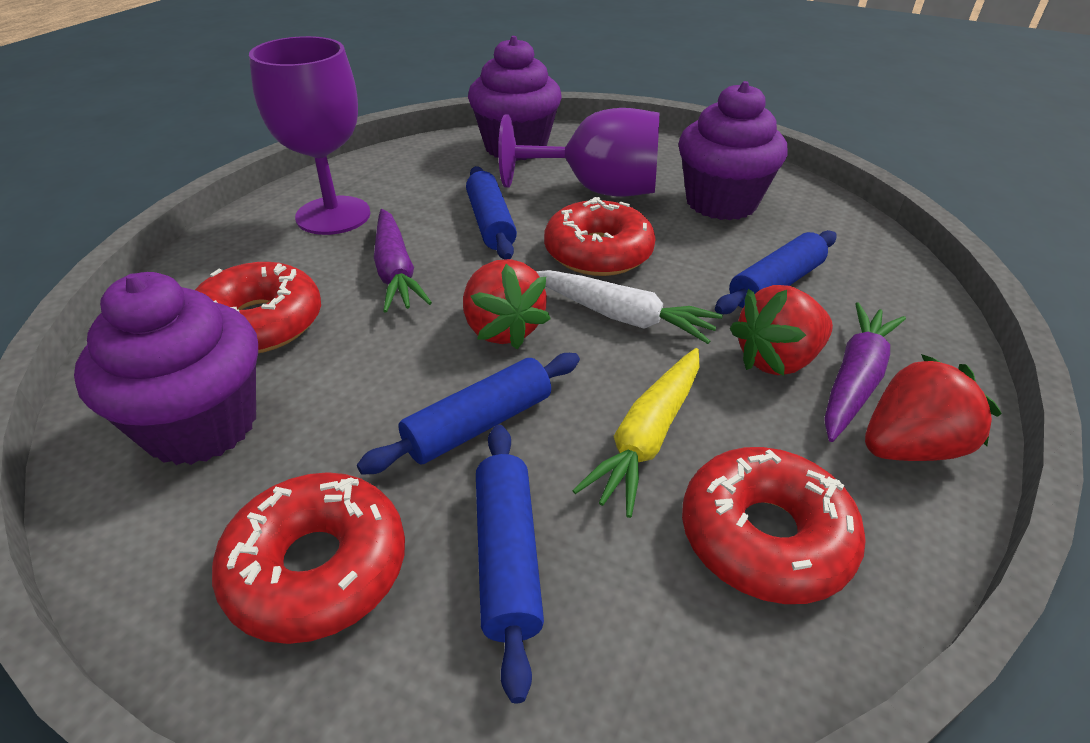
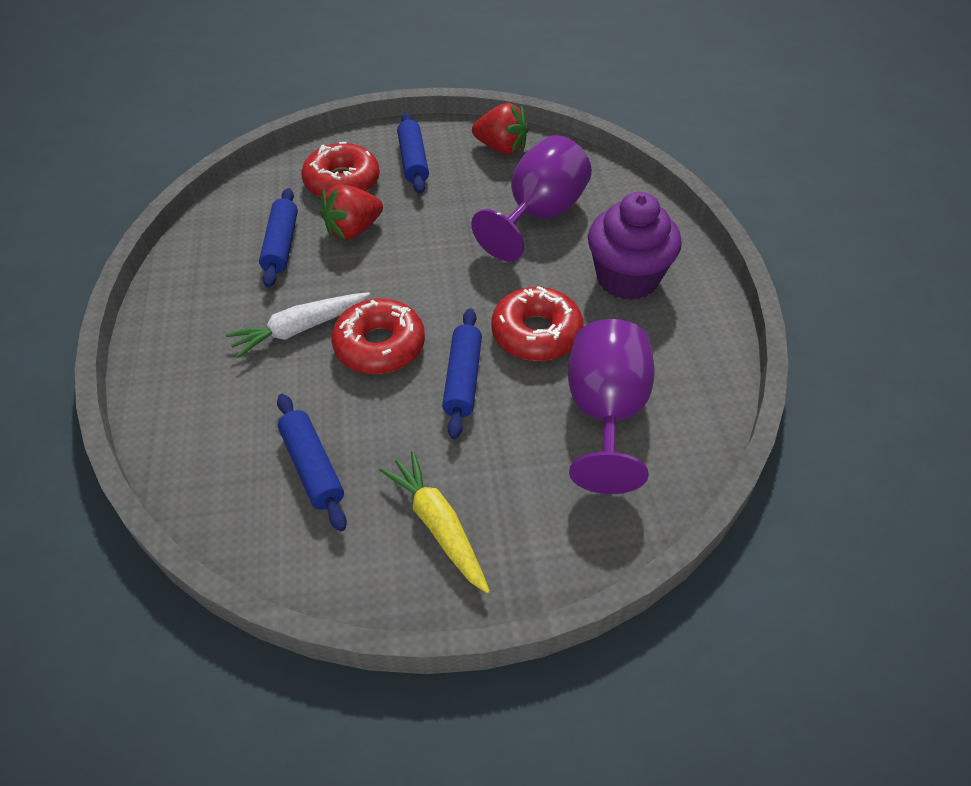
purple carrot: 2 -> 0
purple cupcake: 3 -> 1
red donut: 4 -> 3
red strawberry: 3 -> 2

